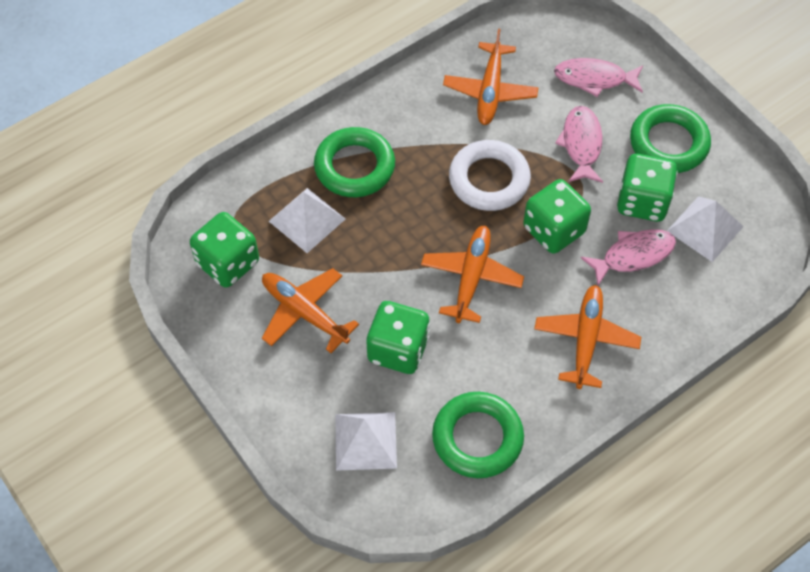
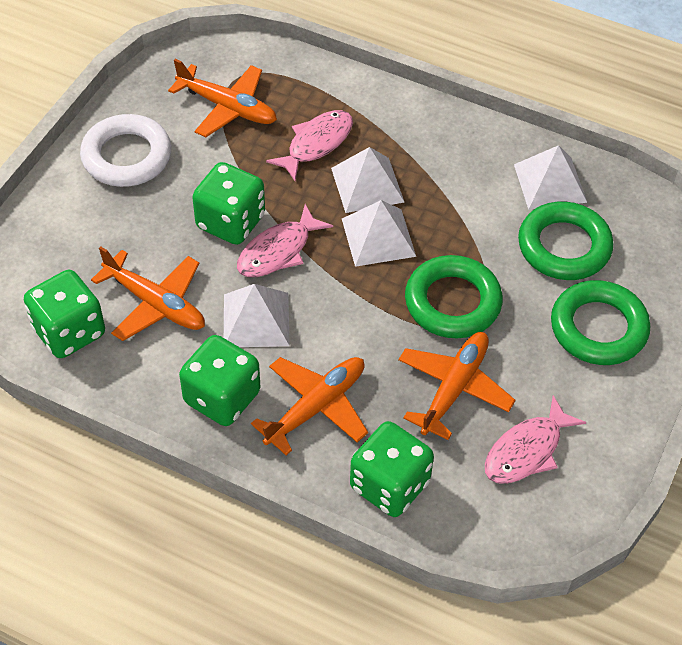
white pyramid: 3 -> 4

